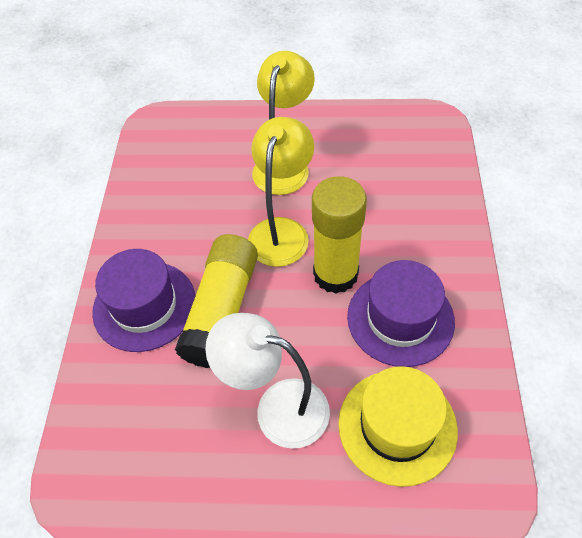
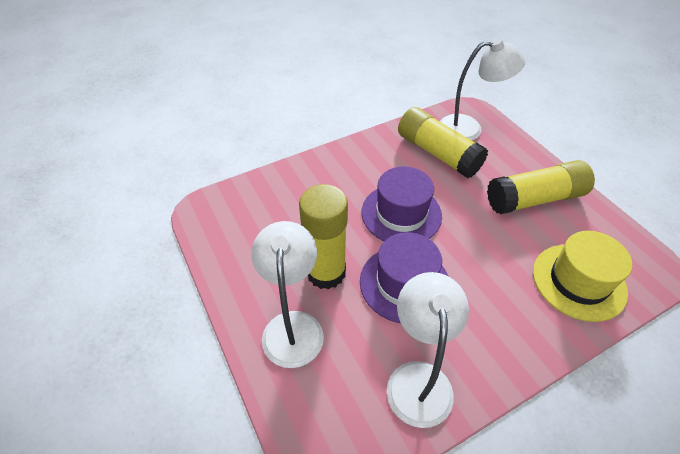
white lamp: 1 -> 3
yellow glue stick: 2 -> 3
yellow lamp: 2 -> 0

